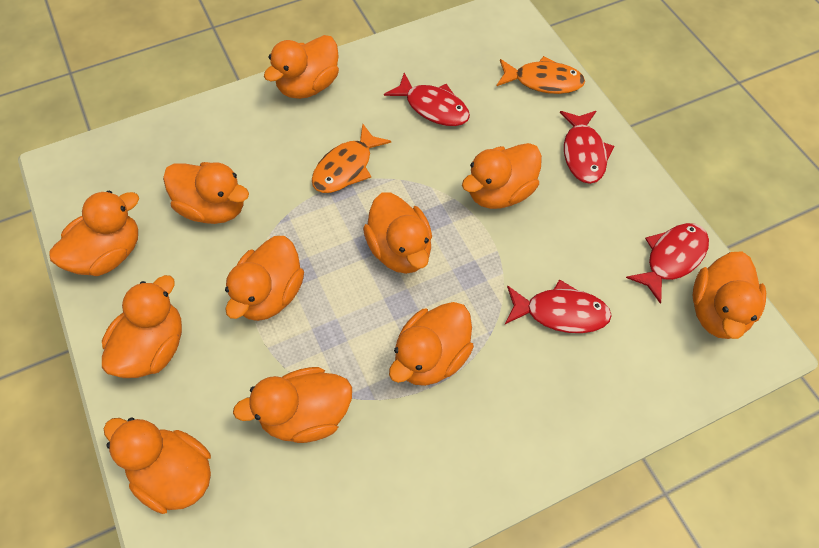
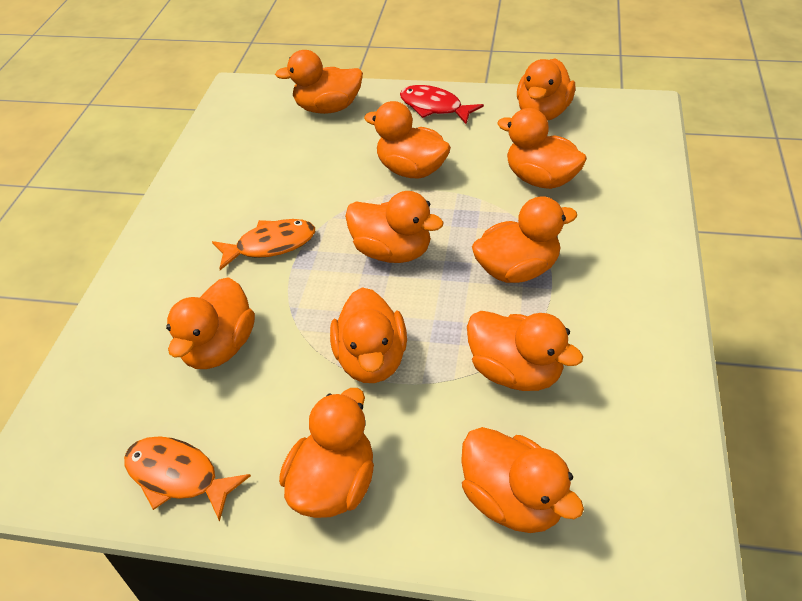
red fish: 4 -> 1

